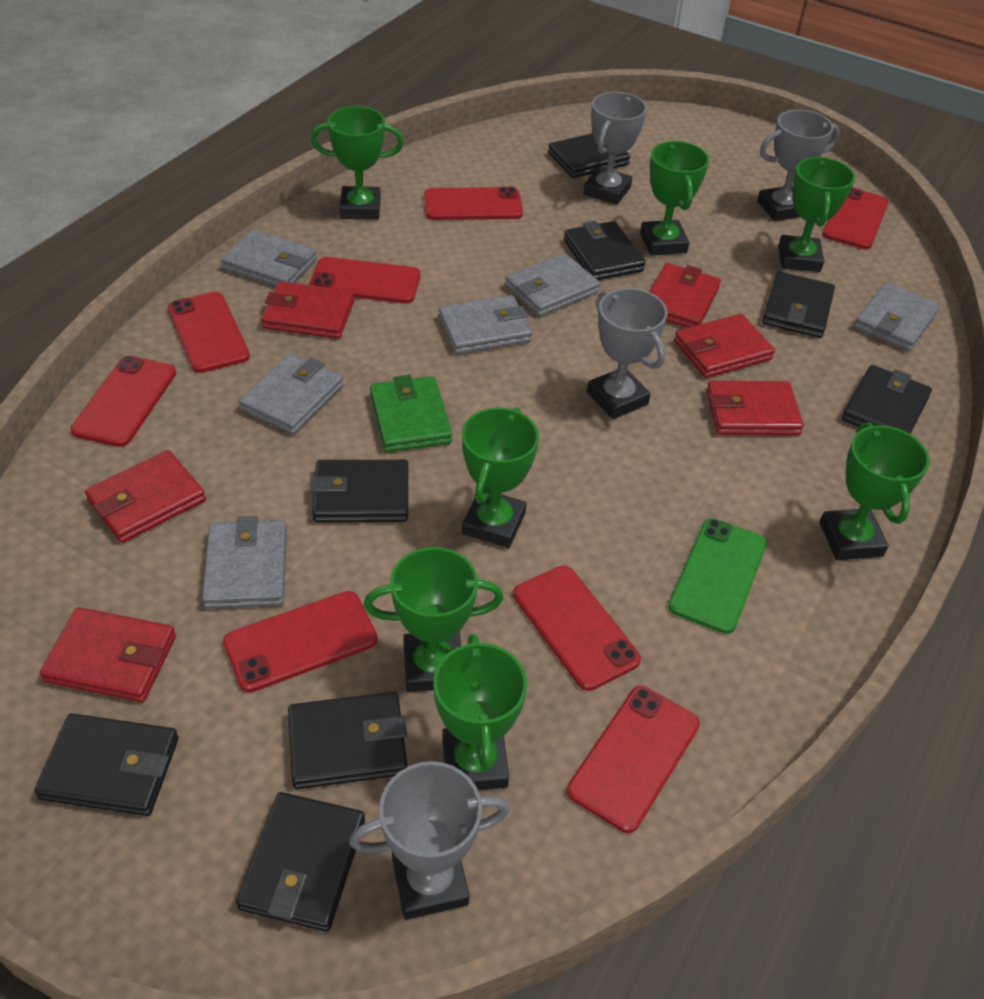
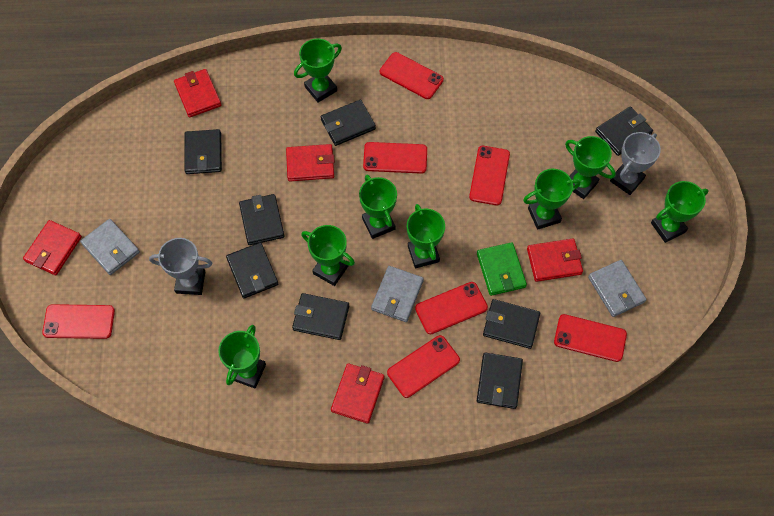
green phone: 1 -> 0
green trophy: 7 -> 8
grey trophy: 4 -> 2
grey wallet: 6 -> 3
red phone: 8 -> 7
red wallet: 6 -> 5

